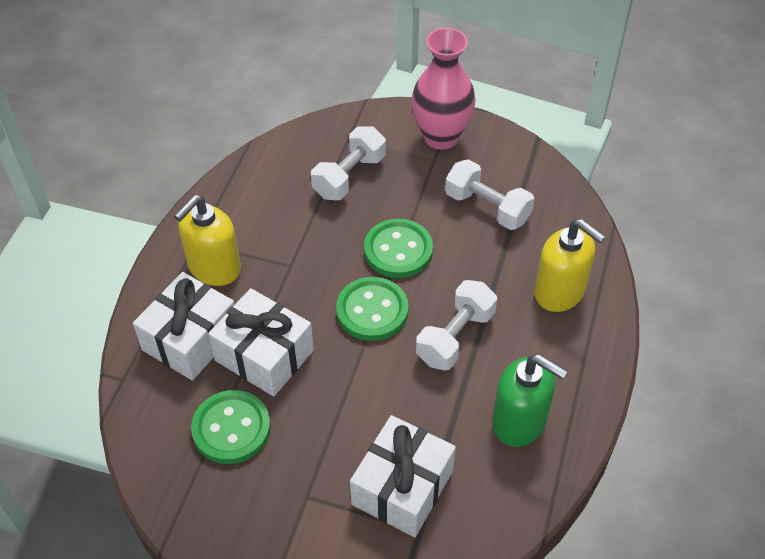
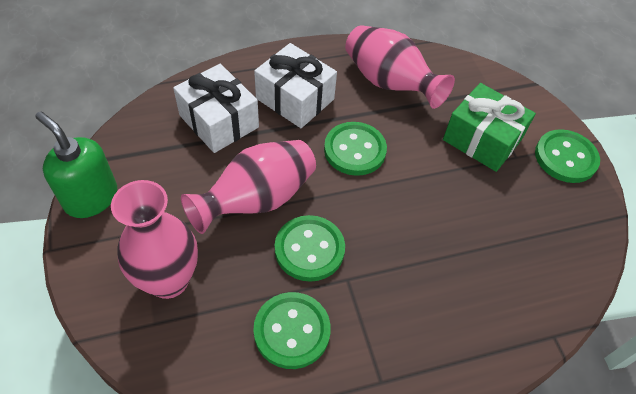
green button: 3 -> 4
green gift: 0 -> 1
pink vase: 1 -> 3
white dumbbell: 3 -> 0
white gift: 3 -> 2
yellow soap dispenser: 2 -> 0

